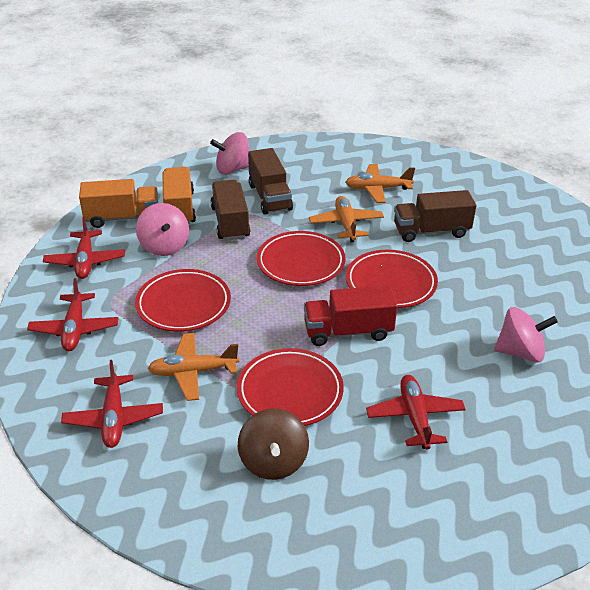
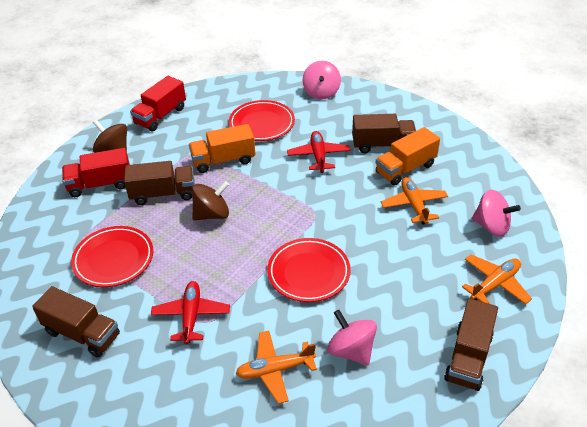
brown spinning top: 1 -> 2
brown truck: 3 -> 4
red plane: 4 -> 2
red plate: 4 -> 3
red truck: 1 -> 2

